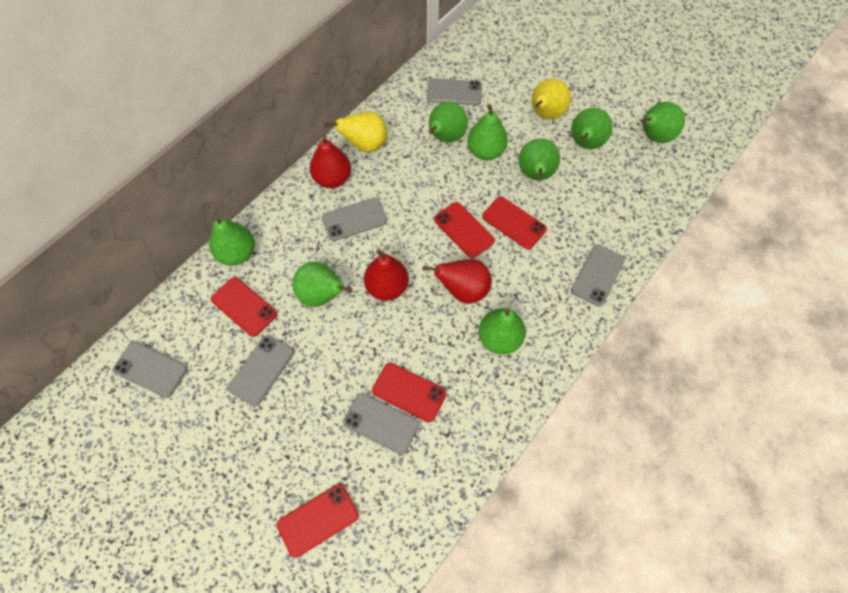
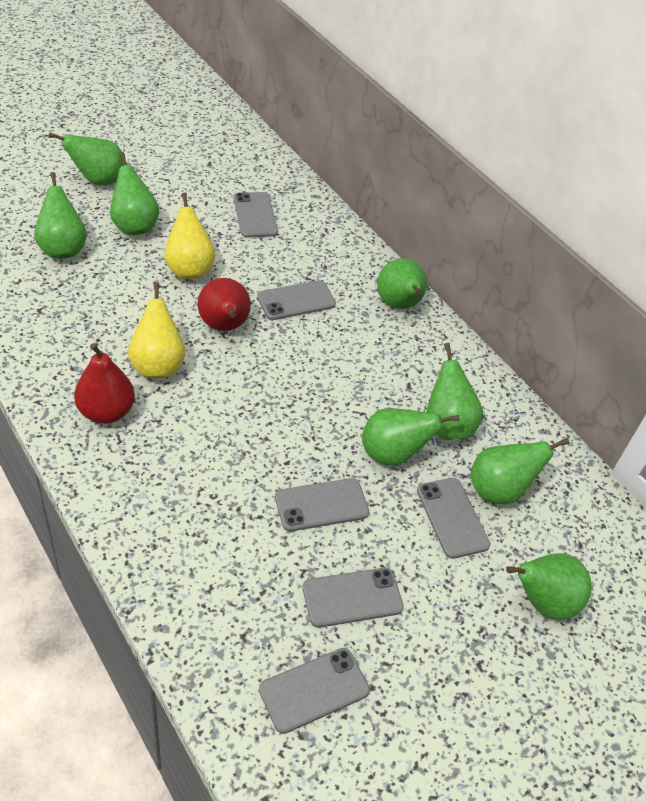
red pear: 3 -> 2
red phone: 5 -> 0

